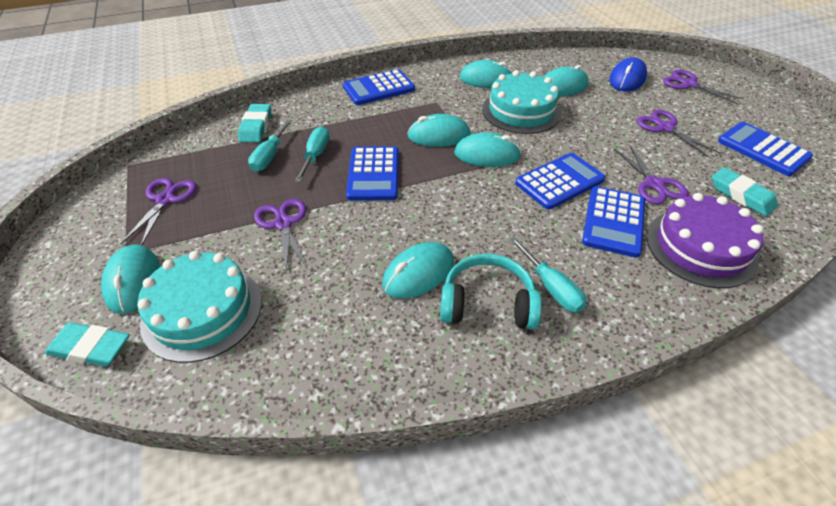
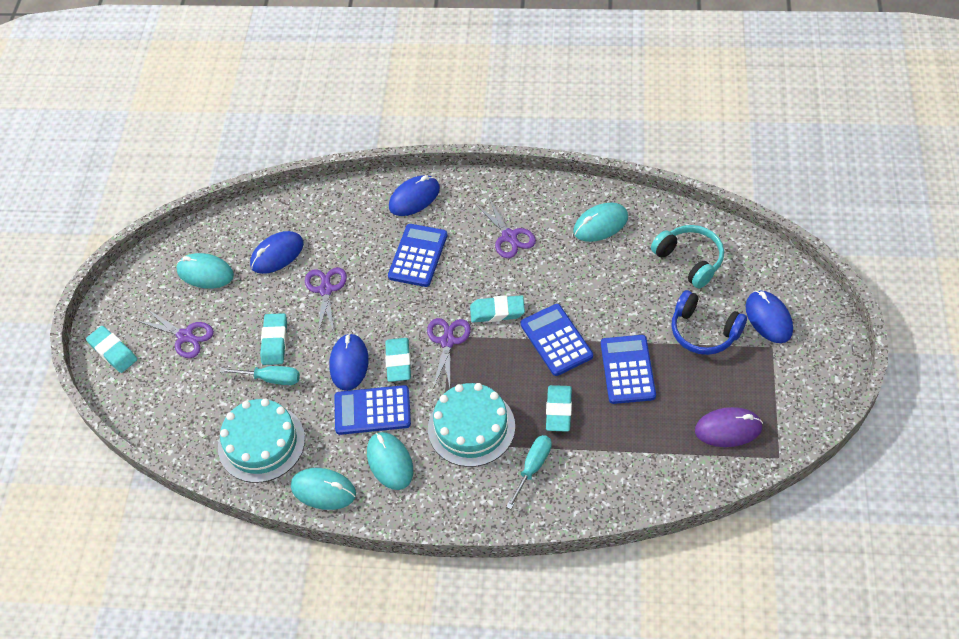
blue calculator: 5 -> 4
blue headphones: 0 -> 1
blue mouse: 1 -> 4
purple cake: 1 -> 0
purple mouse: 0 -> 1
purple scissors: 5 -> 4
turquoise eraser: 3 -> 5
turquoise mouse: 6 -> 4
turquoise screwdriver: 3 -> 2

